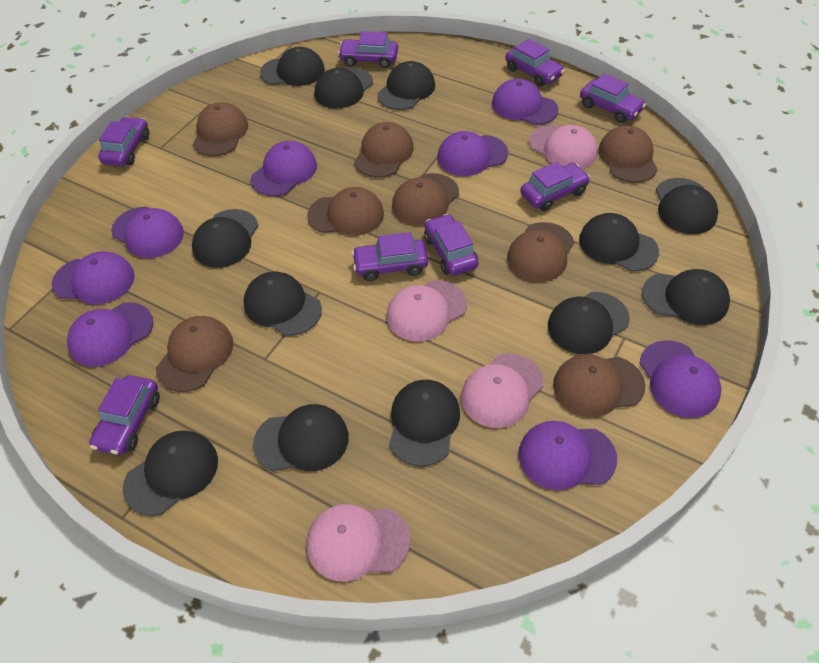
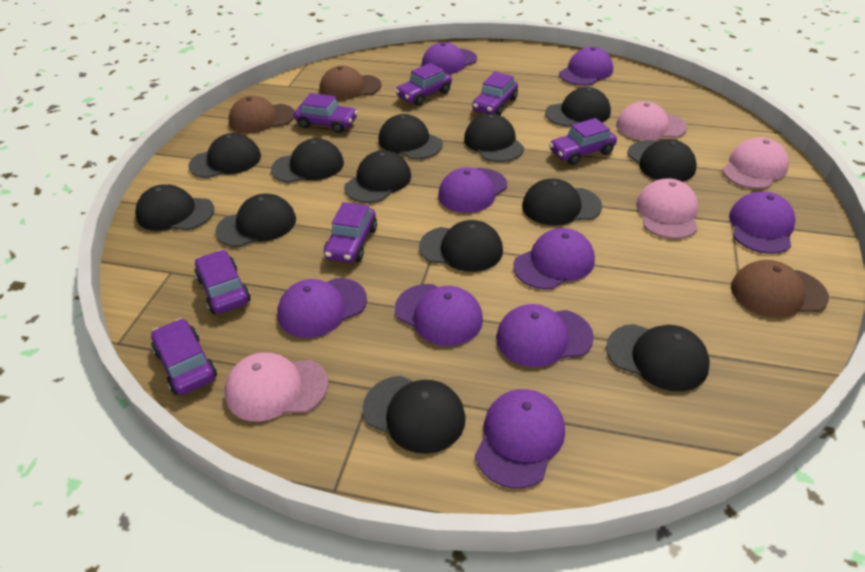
black cap: 12 -> 13
brown cap: 8 -> 3
purple cap: 8 -> 9
purple car: 8 -> 7

